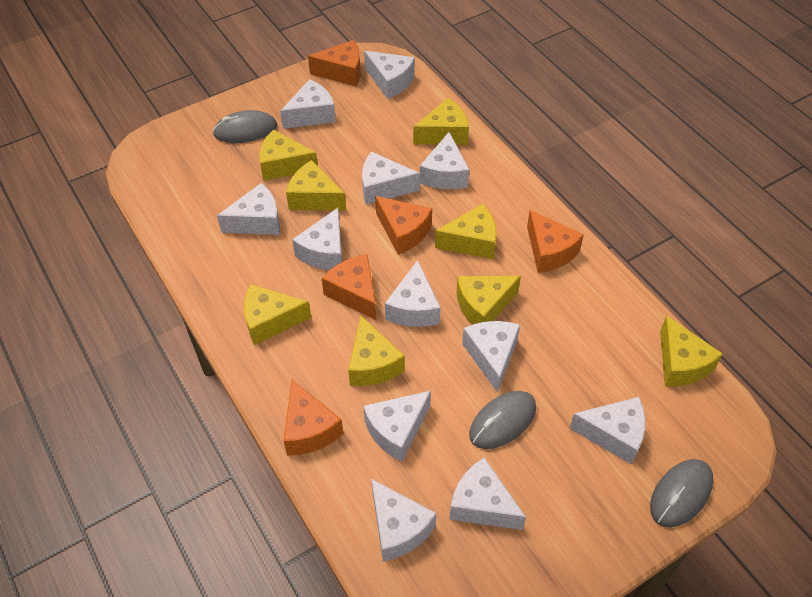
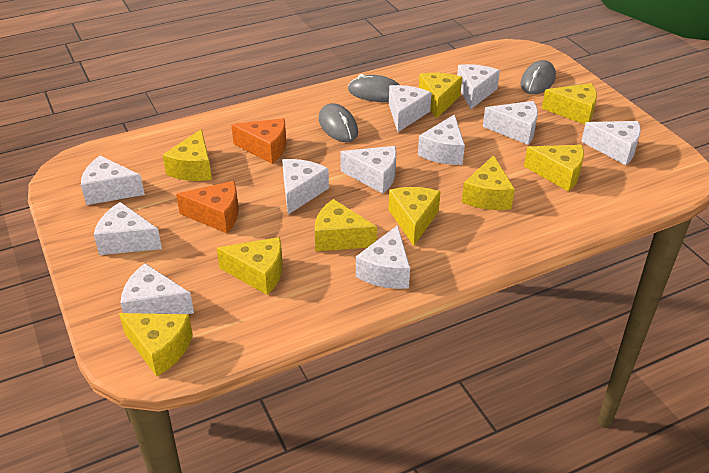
orange cheese: 5 -> 2
white cheese: 12 -> 11
yellow cheese: 8 -> 9

